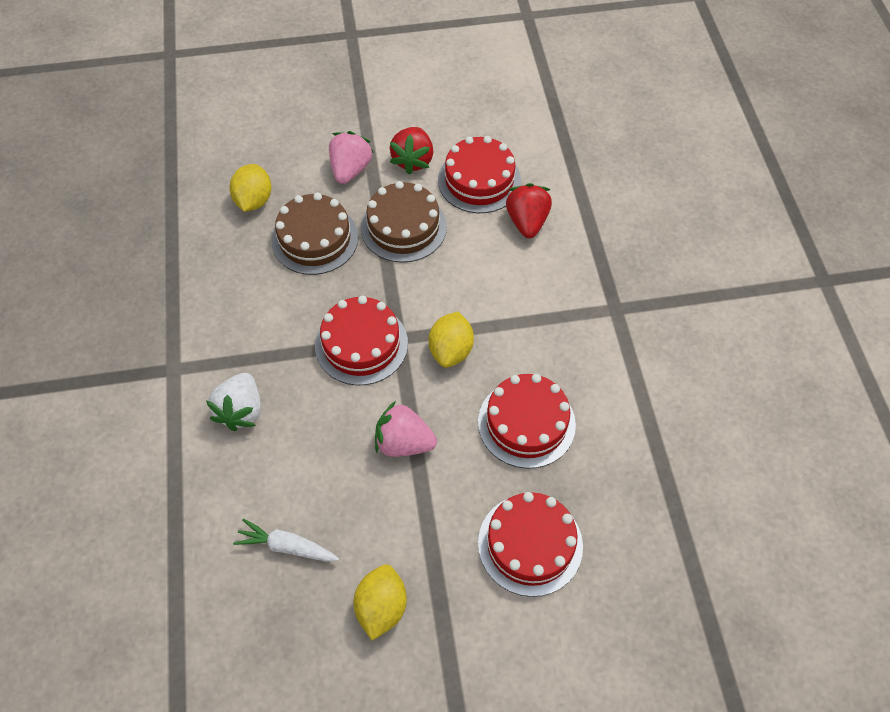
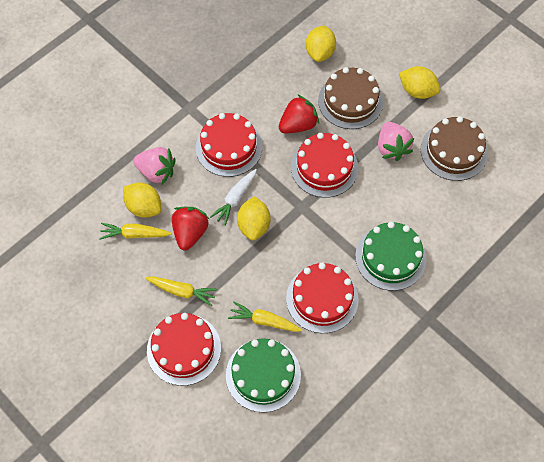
green cake: 0 -> 2
white strawberry: 1 -> 0
yellow carrot: 0 -> 3
yellow lemon: 3 -> 4

